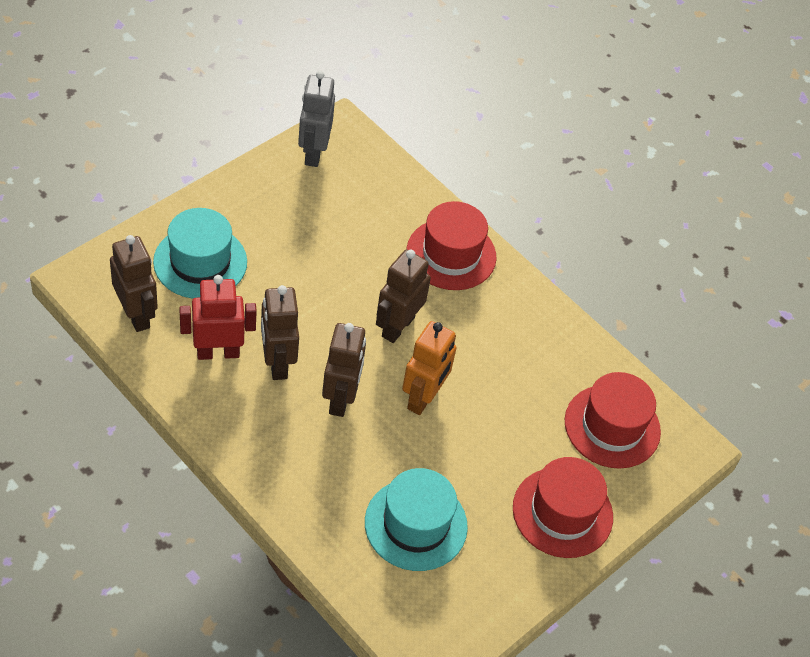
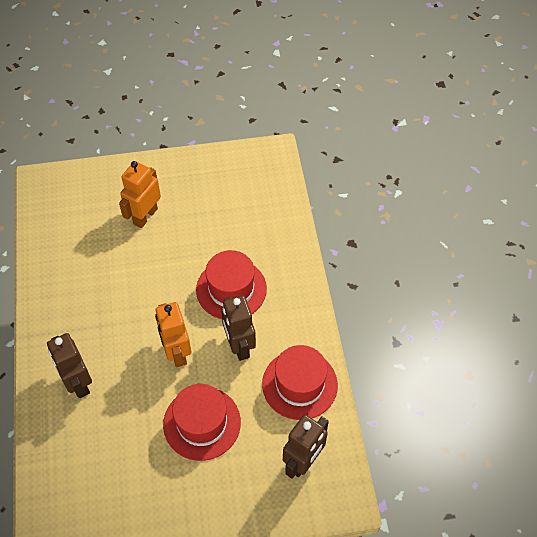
brown robot: 4 -> 3
grey robot: 1 -> 0
orange robot: 1 -> 2
red robot: 1 -> 0
turquoise hat: 2 -> 0

